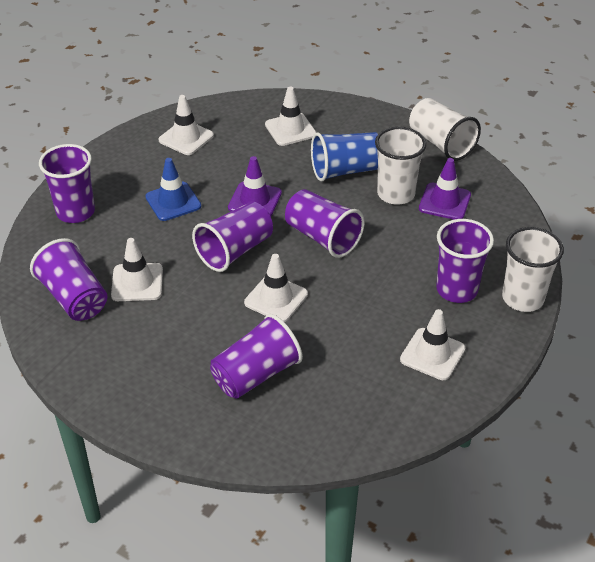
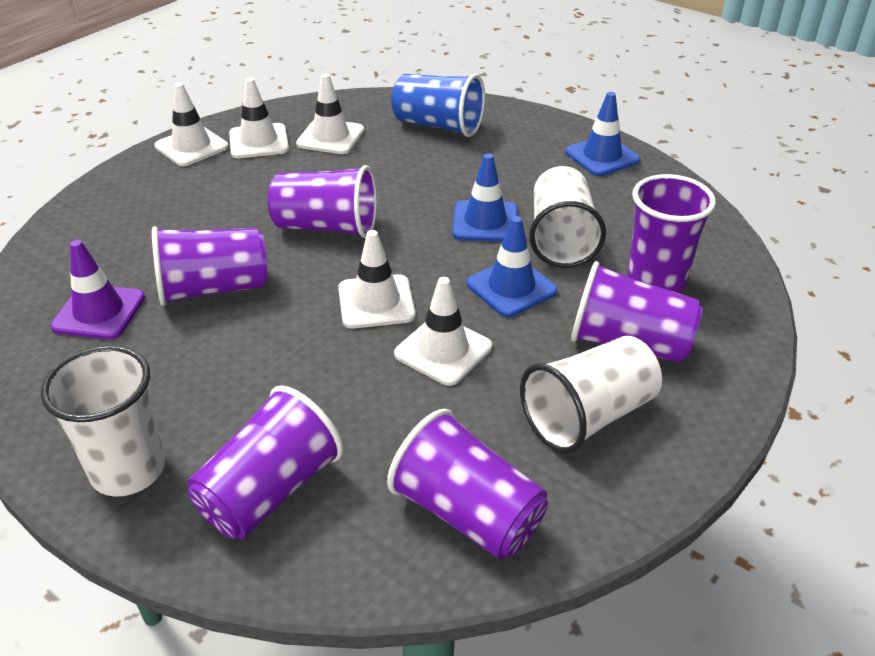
blue traffic cone: 1 -> 3
purple traffic cone: 2 -> 1

